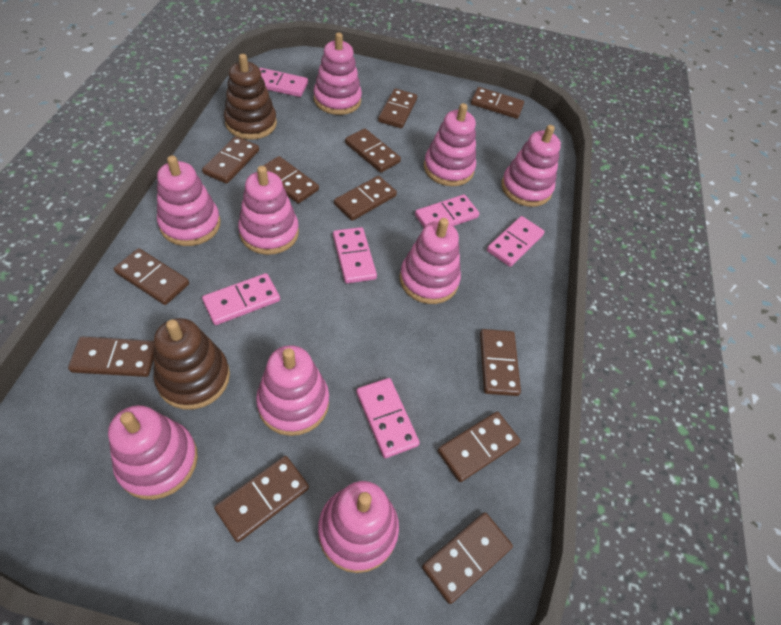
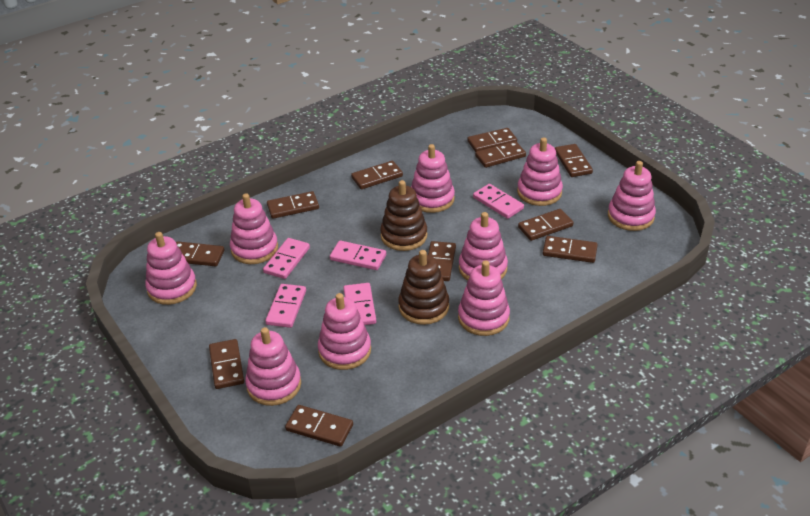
brown domino: 12 -> 11
pink domino: 6 -> 5

